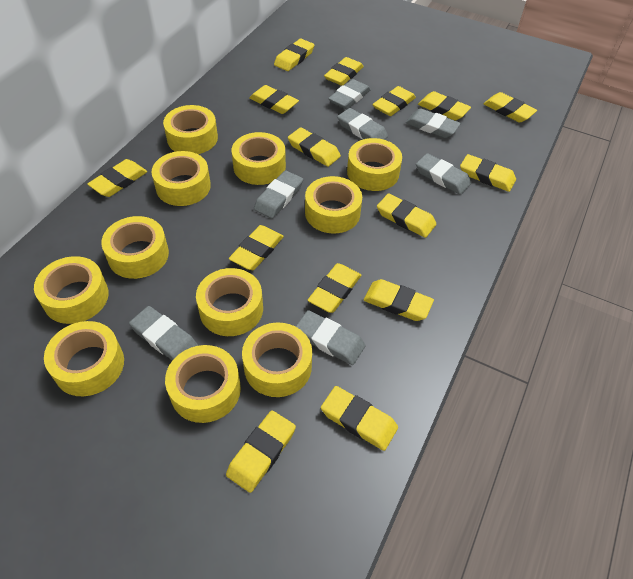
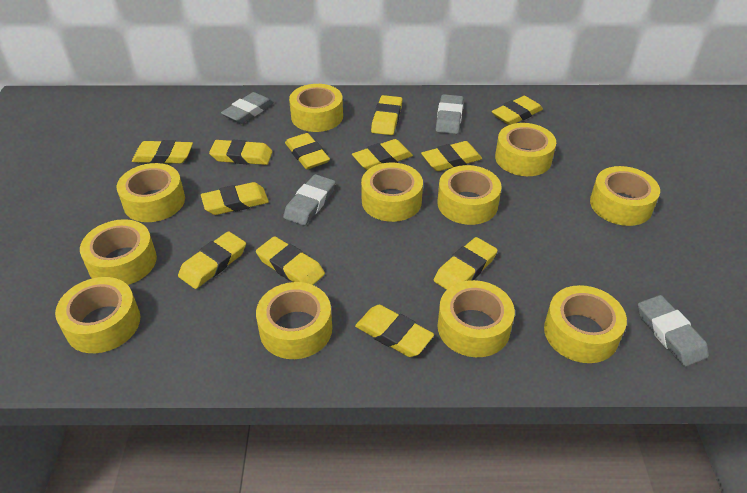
grey eraser: 7 -> 4
yellow eraser: 15 -> 12

